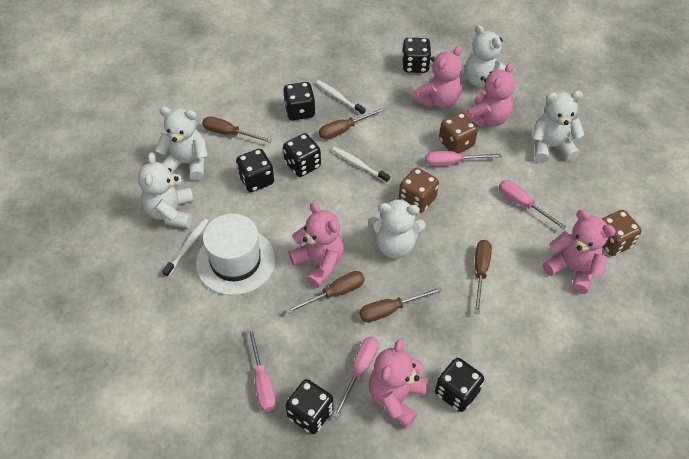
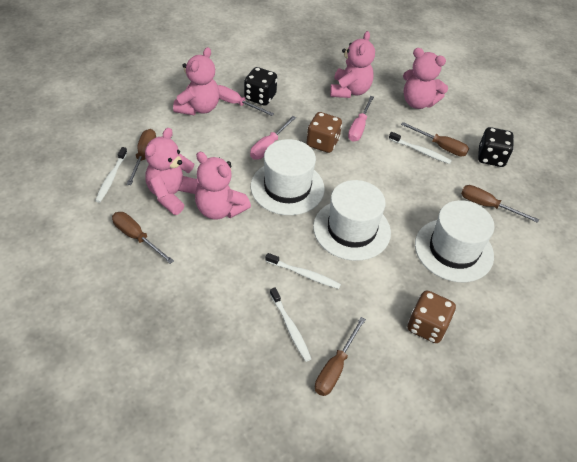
black dice: 6 -> 2
brown dice: 3 -> 2
pink screwdriver: 4 -> 3
white hat: 1 -> 3
white teddy bear: 5 -> 0
white toothbrush: 3 -> 4

